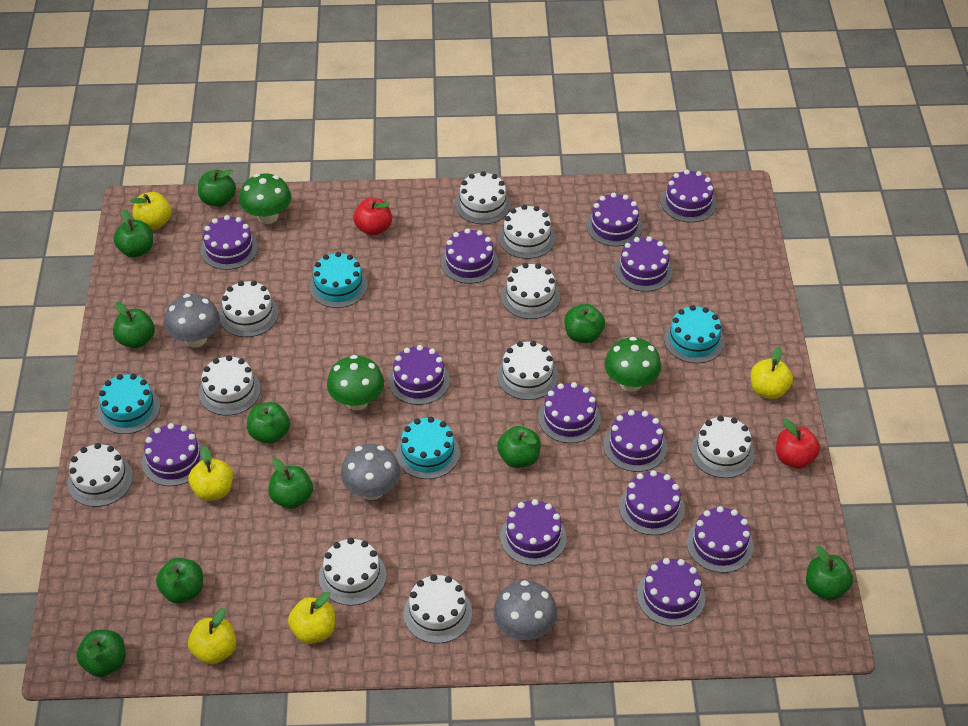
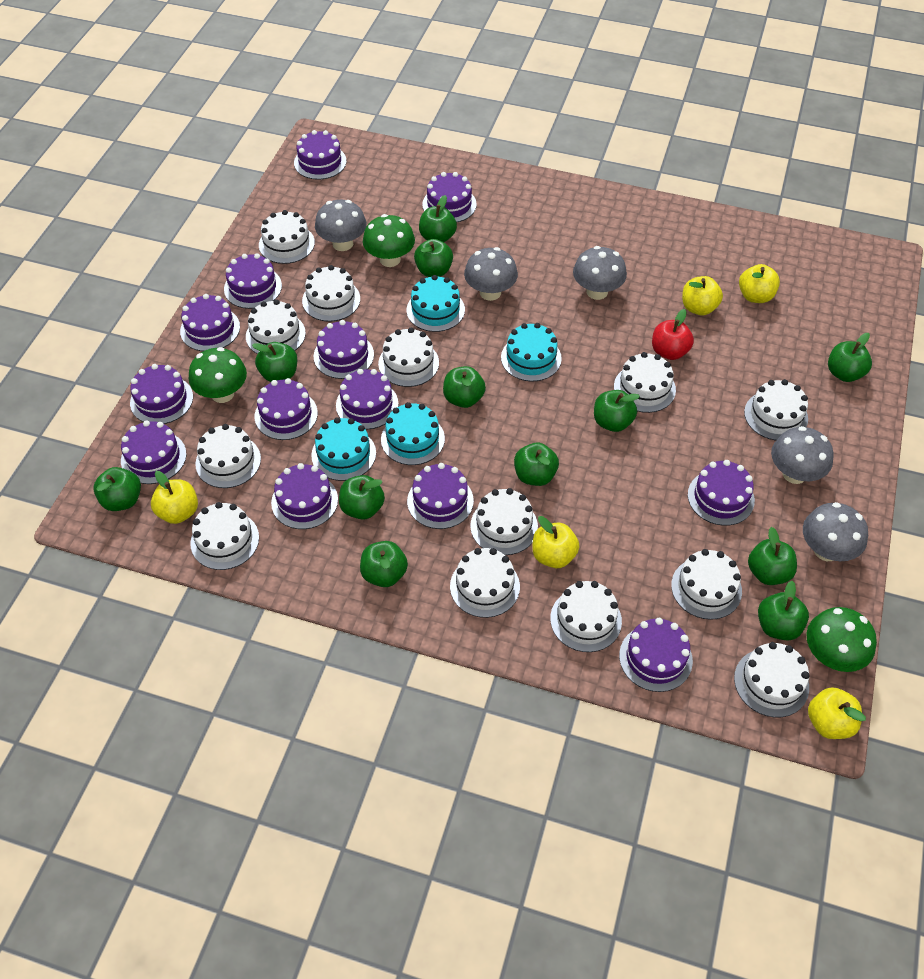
green apple: 10 -> 12
grey mushroom: 3 -> 5
red apple: 2 -> 1
white cake: 10 -> 13

